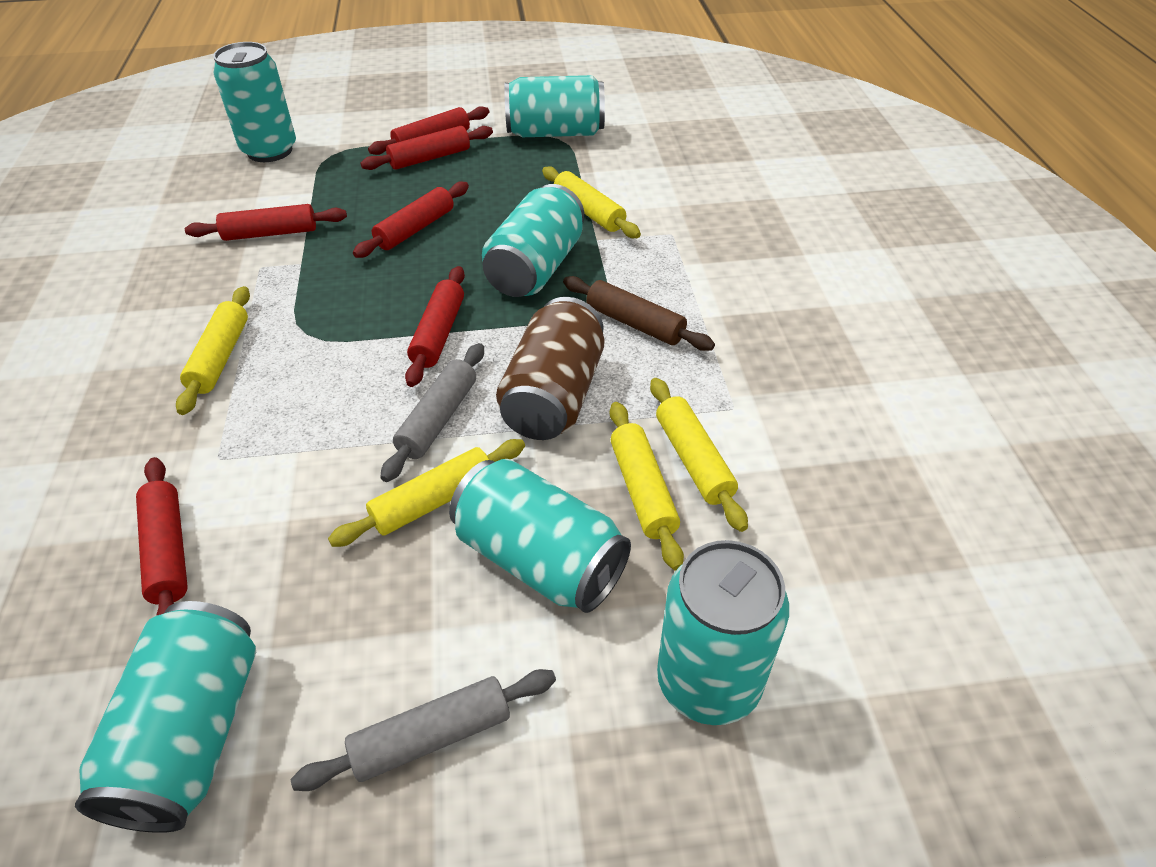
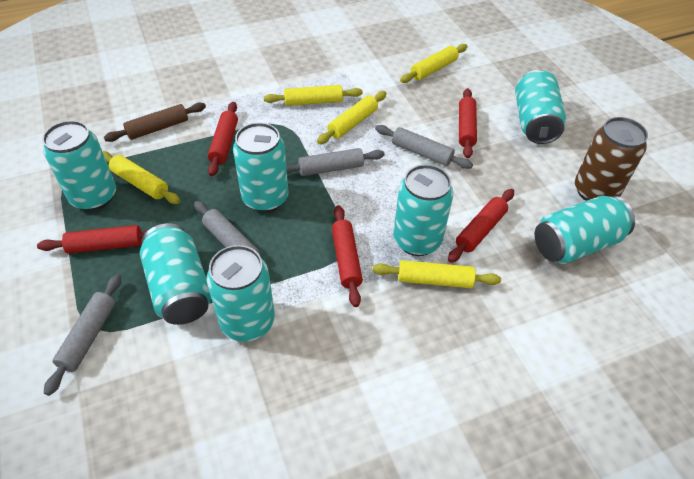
grey rolling pin: 2 -> 4
red rolling pin: 6 -> 5
turquoise can: 6 -> 7

